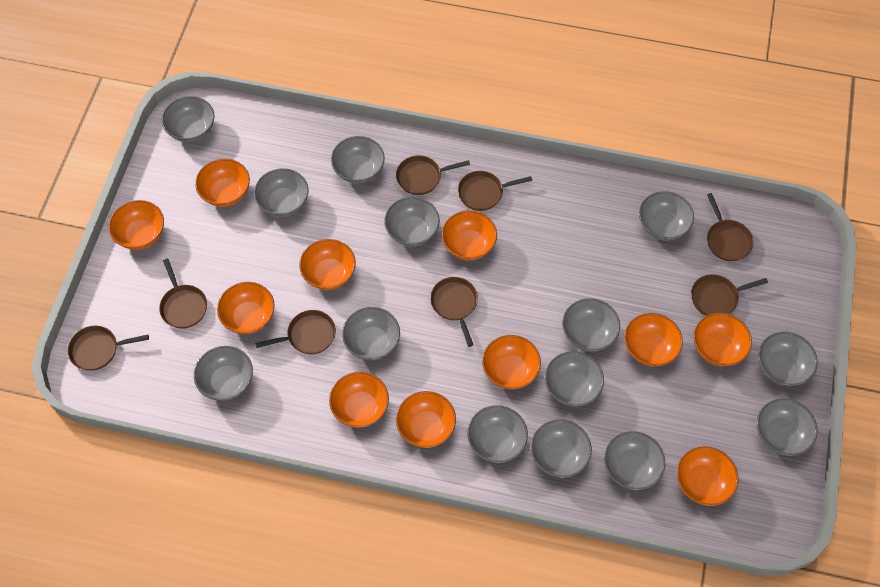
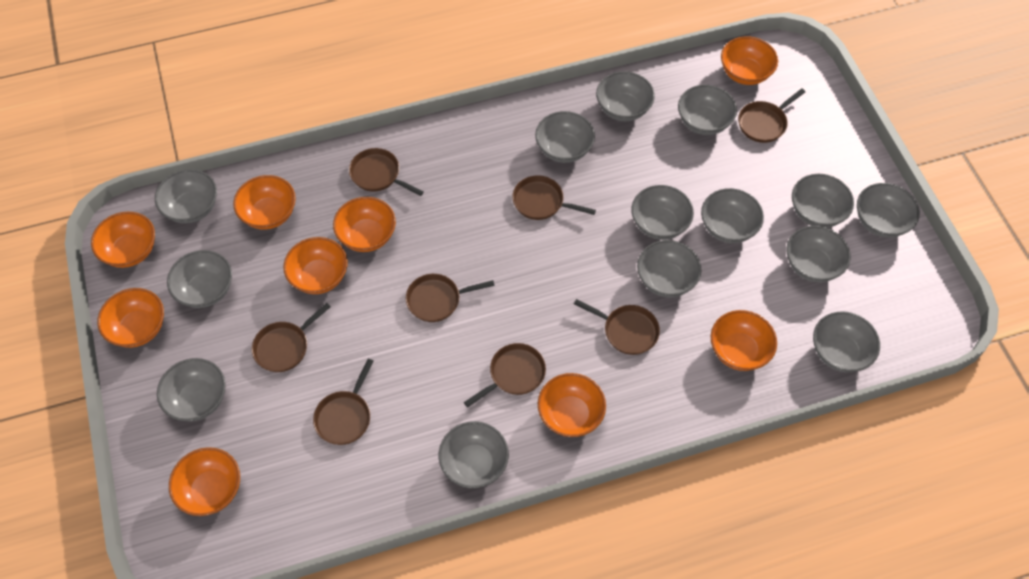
orange bowl: 11 -> 9

